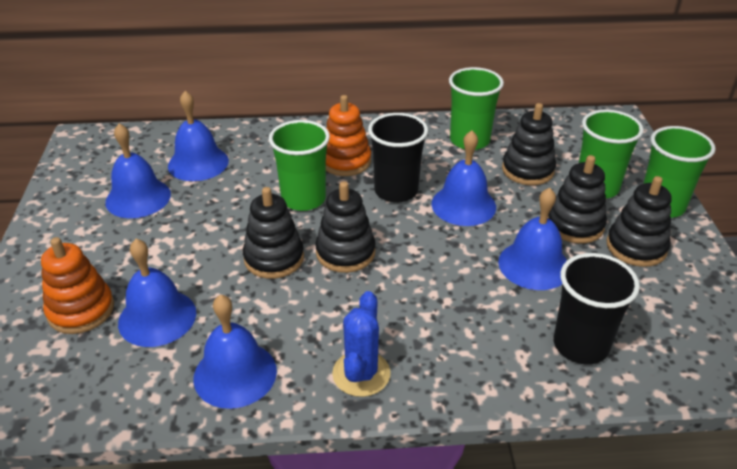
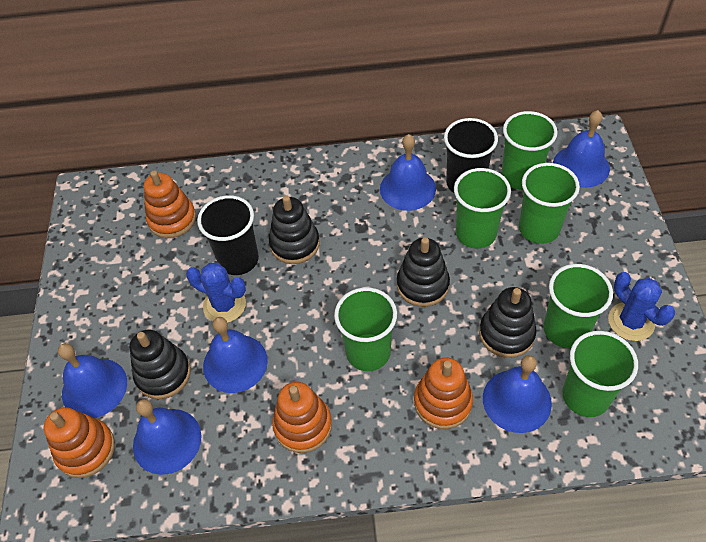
black stacking toy: 5 -> 4
blue cactus: 1 -> 2
green cup: 4 -> 6
orange stacking toy: 2 -> 4

